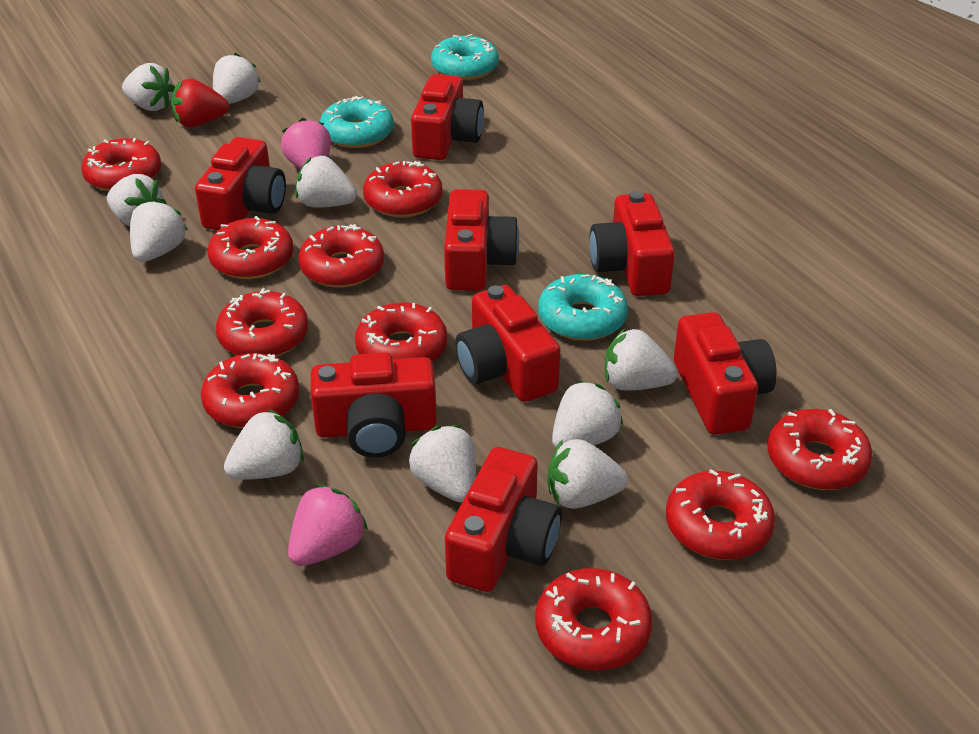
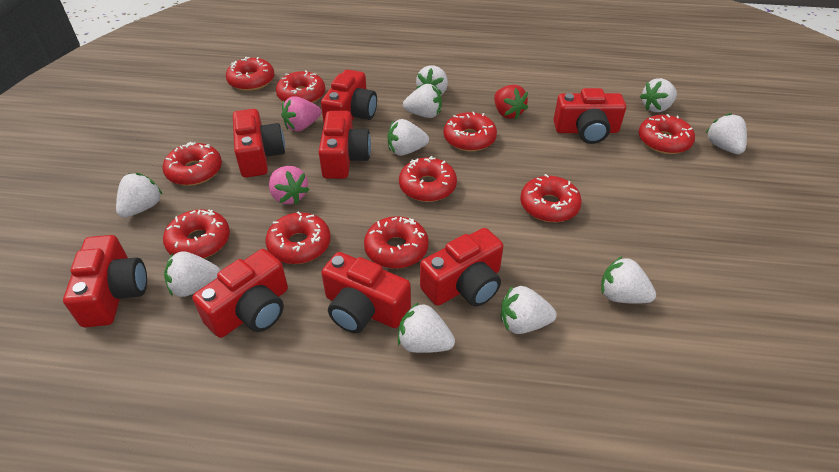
turquoise donut: 3 -> 0

